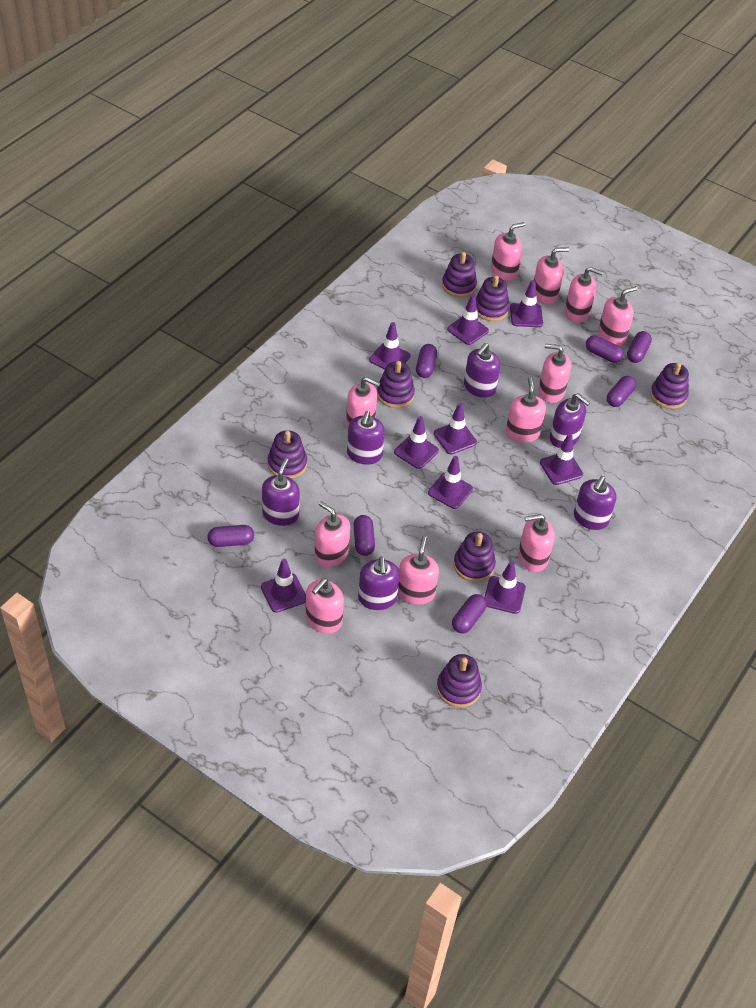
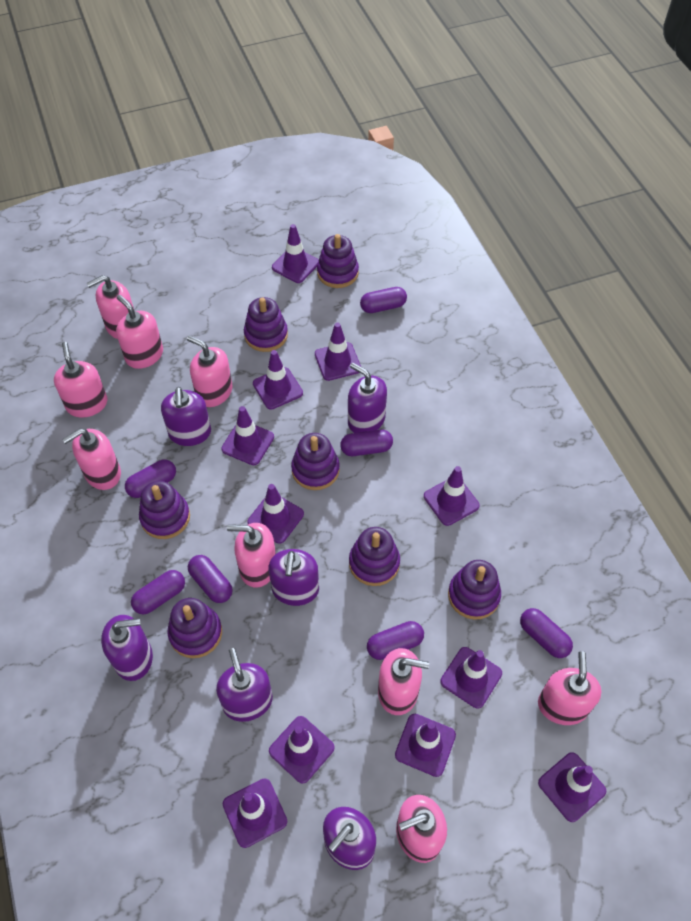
pink soap dispenser: 11 -> 9
purple traffic cone: 9 -> 11

